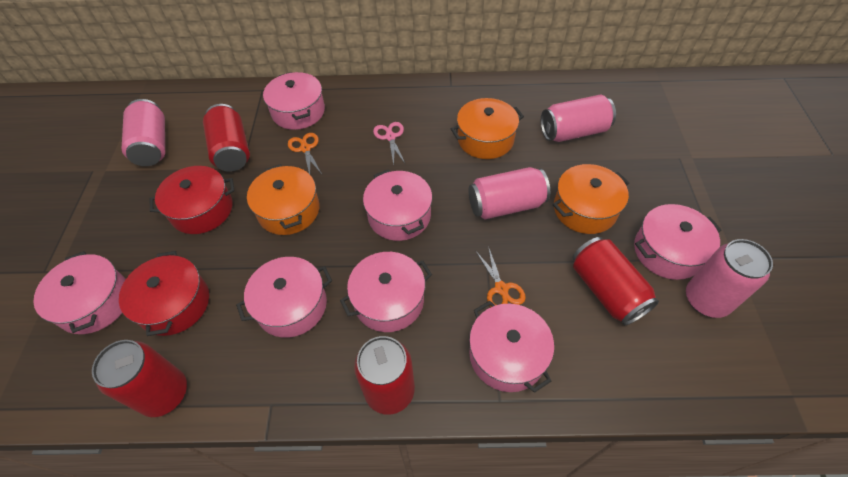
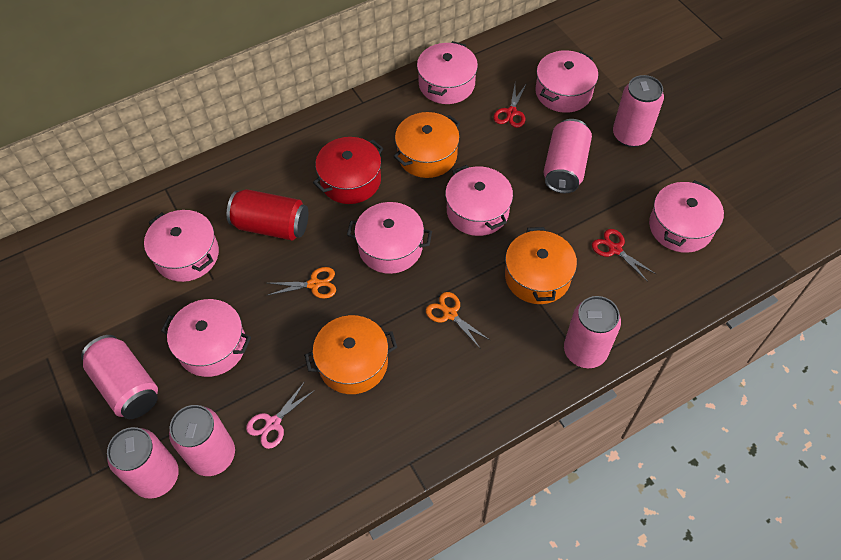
pink can: 4 -> 6
red can: 4 -> 1
red pot: 2 -> 1
red scissors: 0 -> 2

